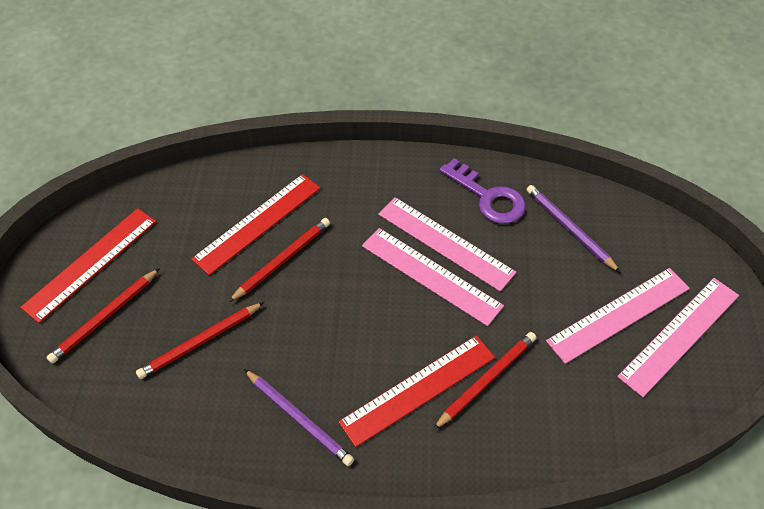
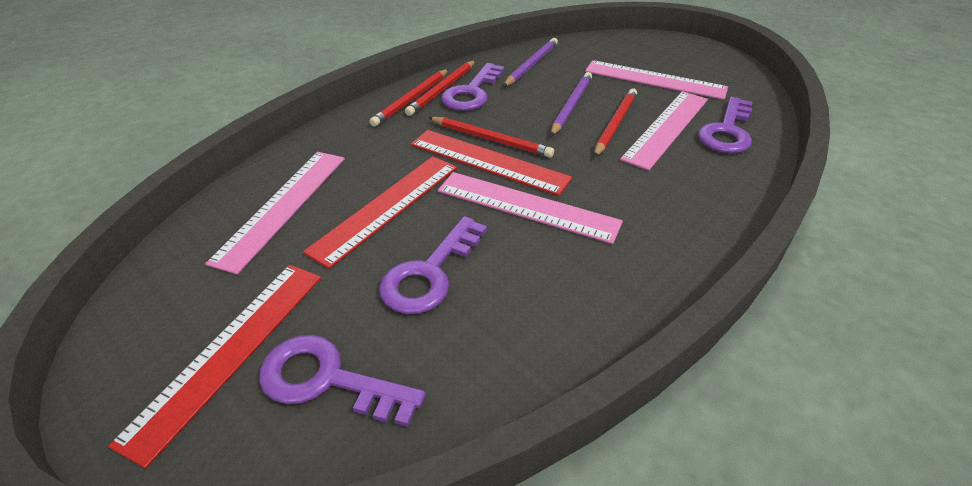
purple key: 1 -> 4

